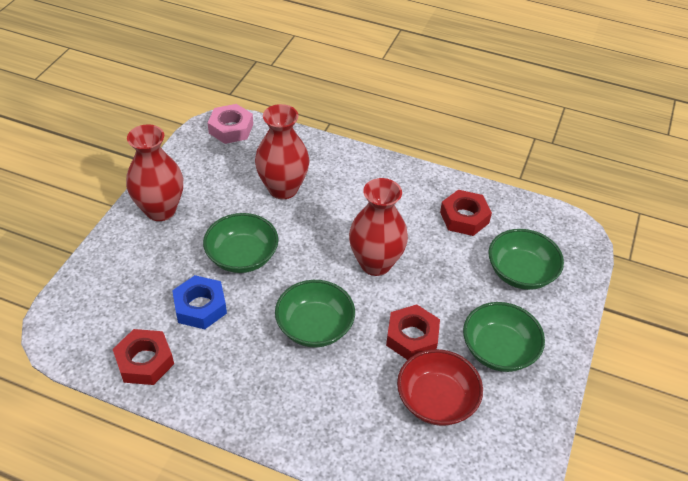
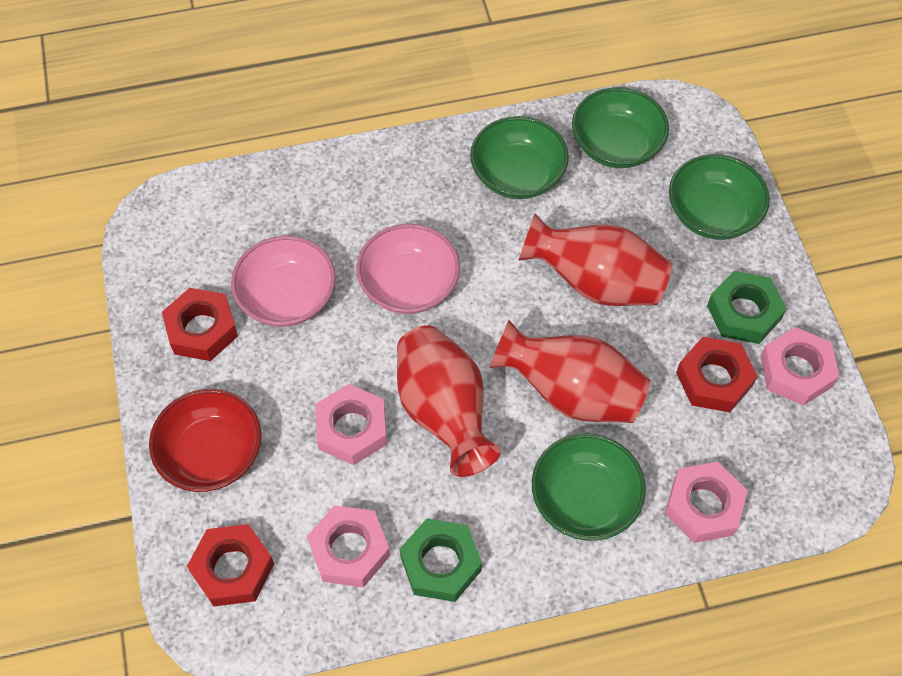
blue nut: 1 -> 0
green nut: 0 -> 2
pink bowl: 0 -> 2
pink nut: 1 -> 4

